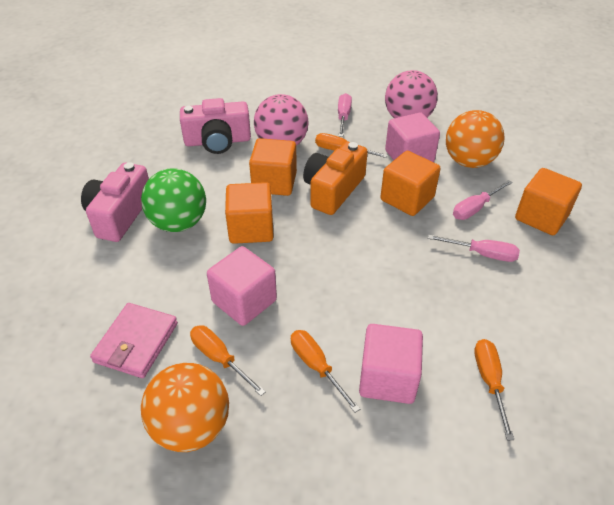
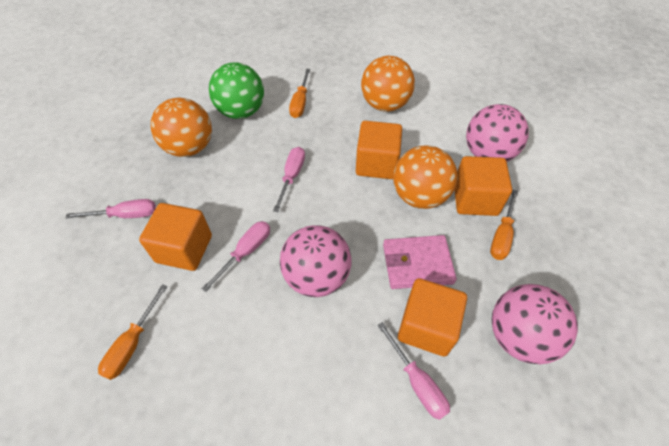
orange ball: 2 -> 3
orange camera: 1 -> 0
orange screwdriver: 4 -> 3
pink ball: 2 -> 3
pink camera: 2 -> 0
pink cube: 3 -> 0
pink screwdriver: 3 -> 4

